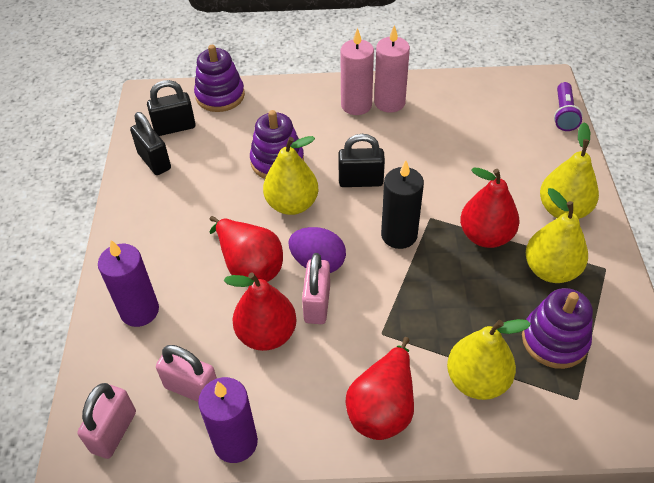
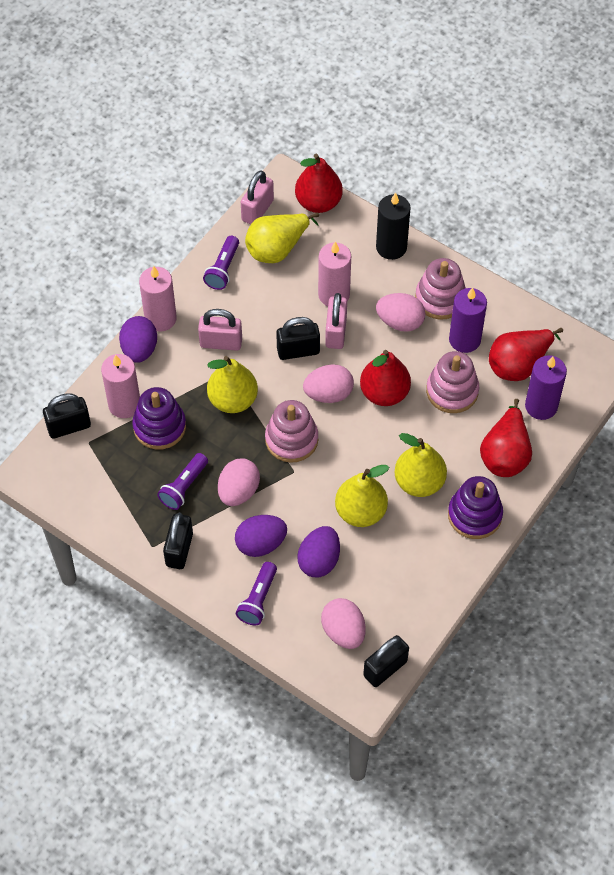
black padlock: 3 -> 4
pink candle: 2 -> 3
pink egg: 0 -> 4
pink stacking toy: 0 -> 3
purple egg: 1 -> 3
purple flashlight: 1 -> 3
purple stacking toy: 3 -> 2

